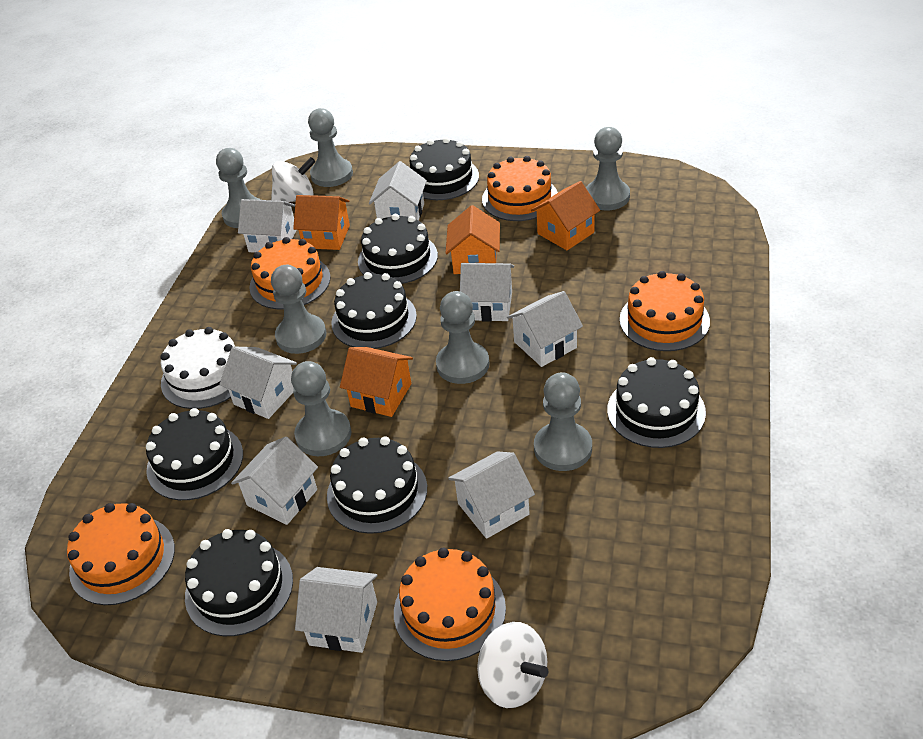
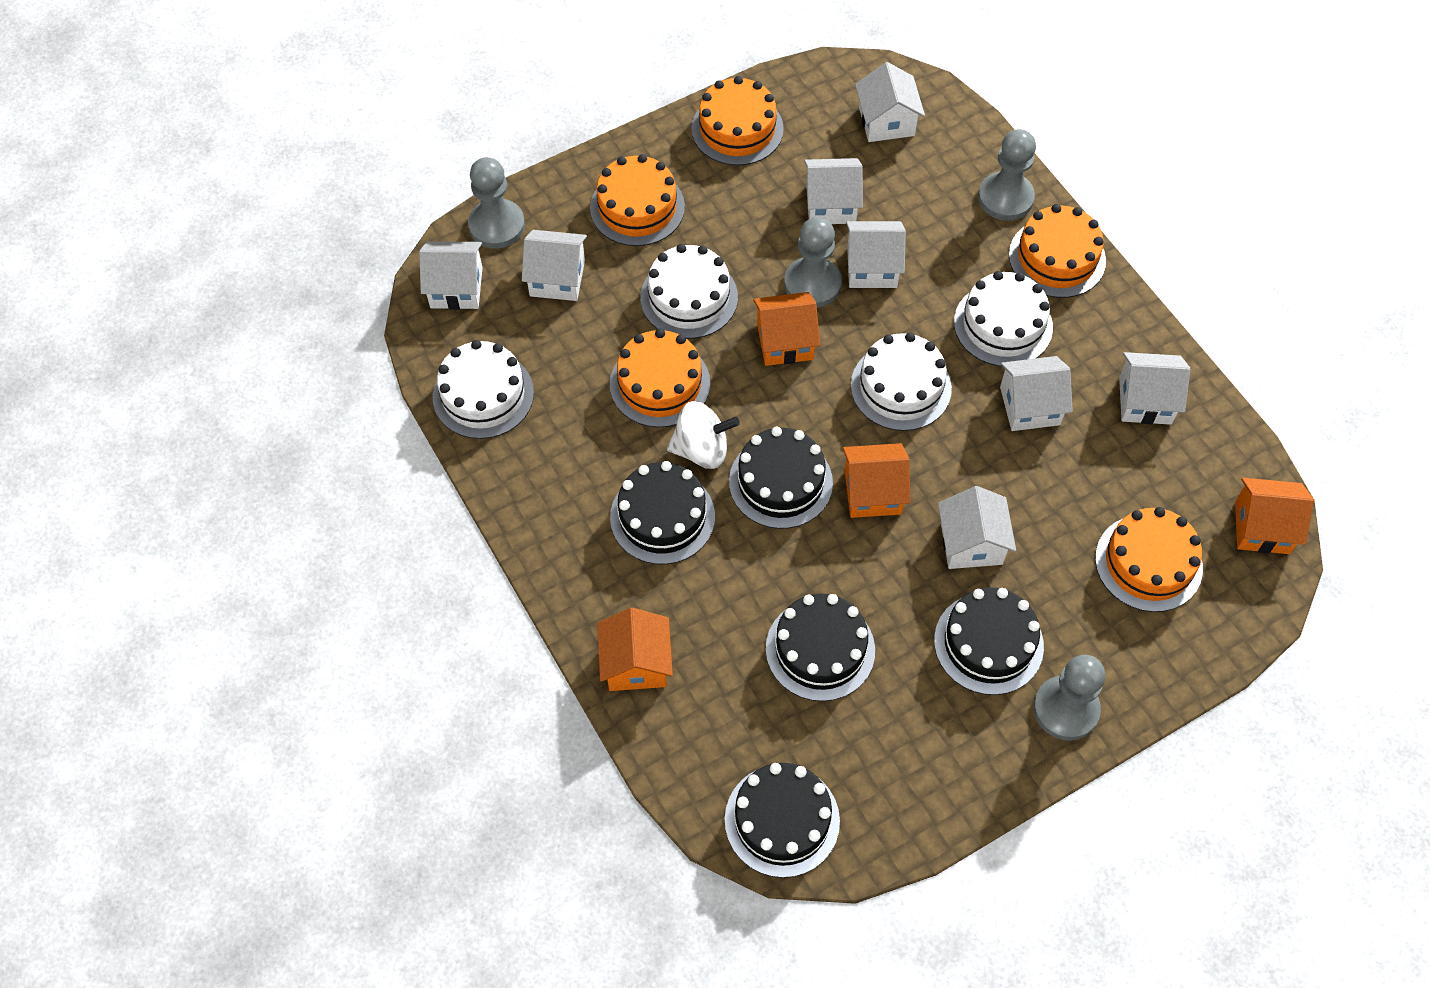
black cake: 7 -> 5
grey pawn: 7 -> 4
white cake: 1 -> 4
white spinning top: 2 -> 1

